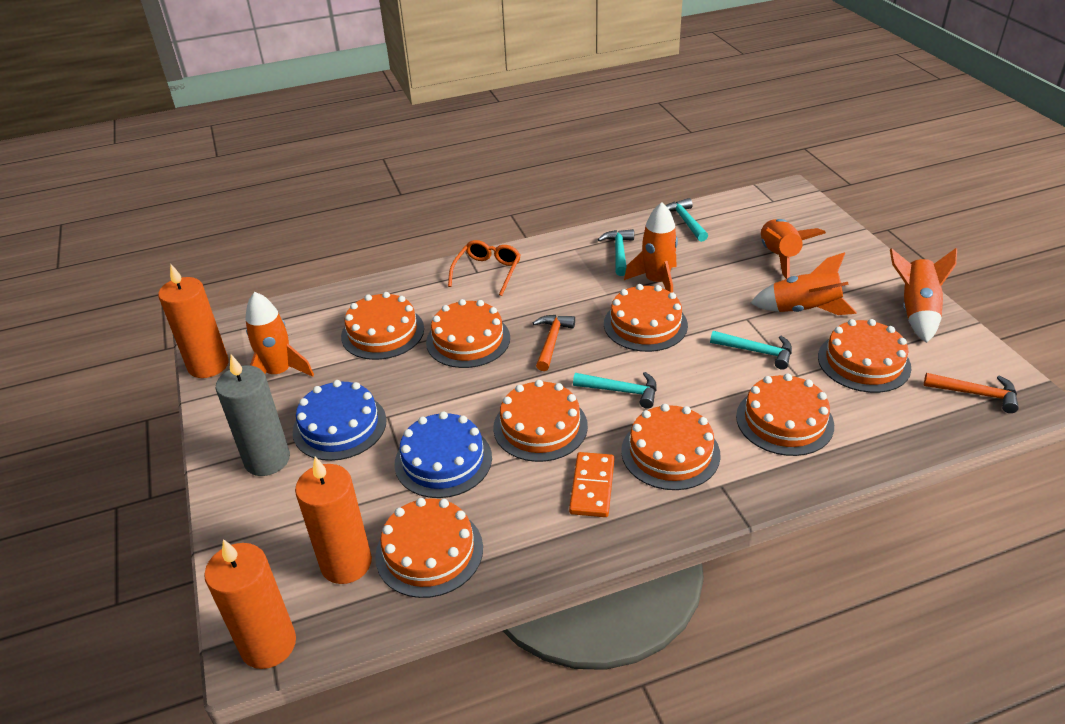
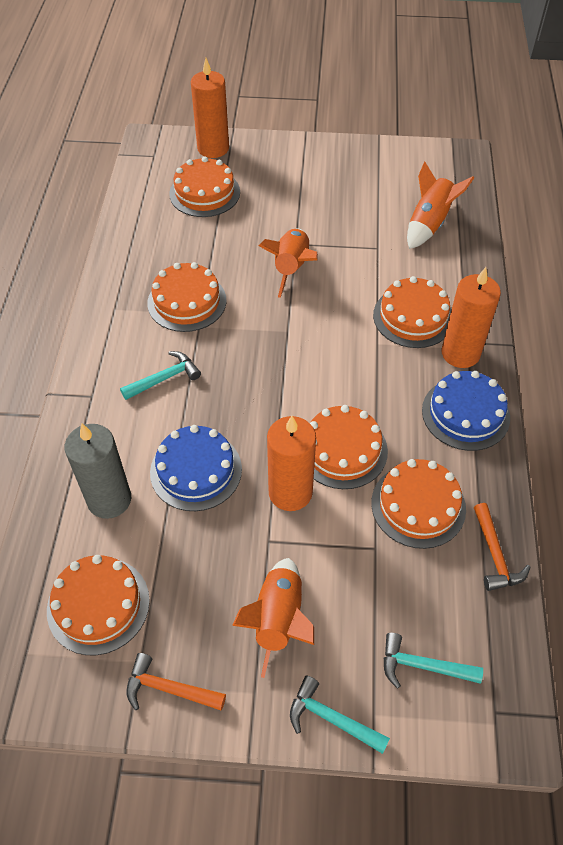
orange cake: 8 -> 6
orange domino: 1 -> 0
orange glasses: 1 -> 0
orange rocket: 5 -> 3
turquoise hammer: 4 -> 3

